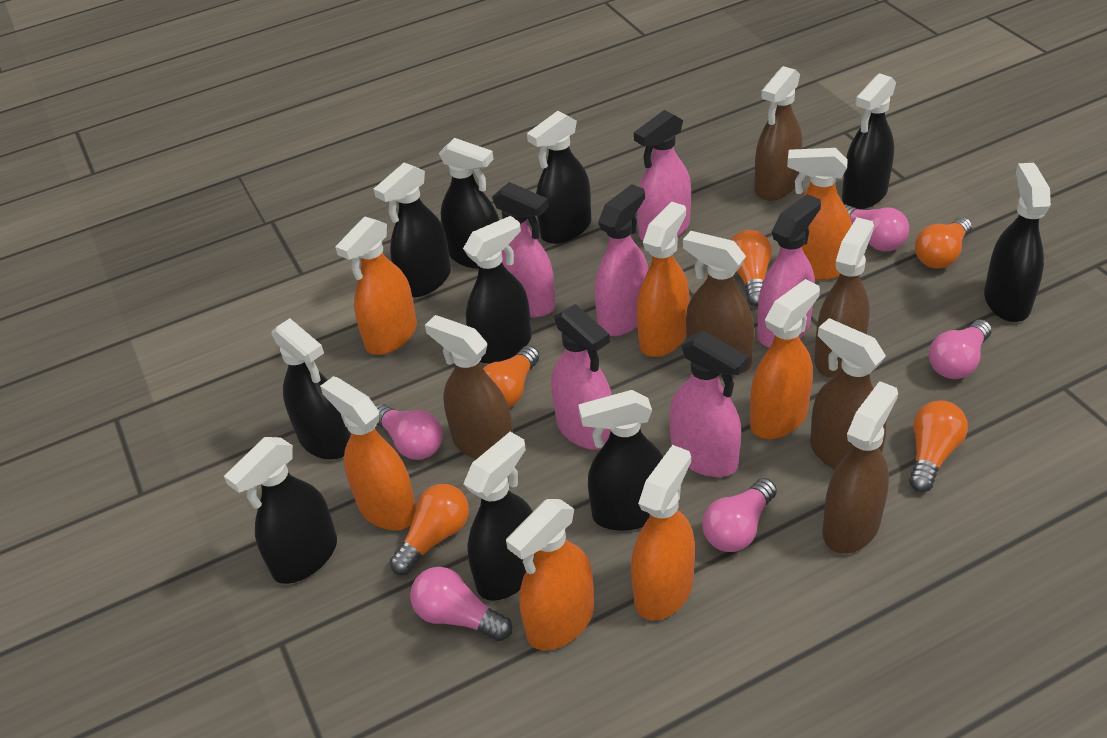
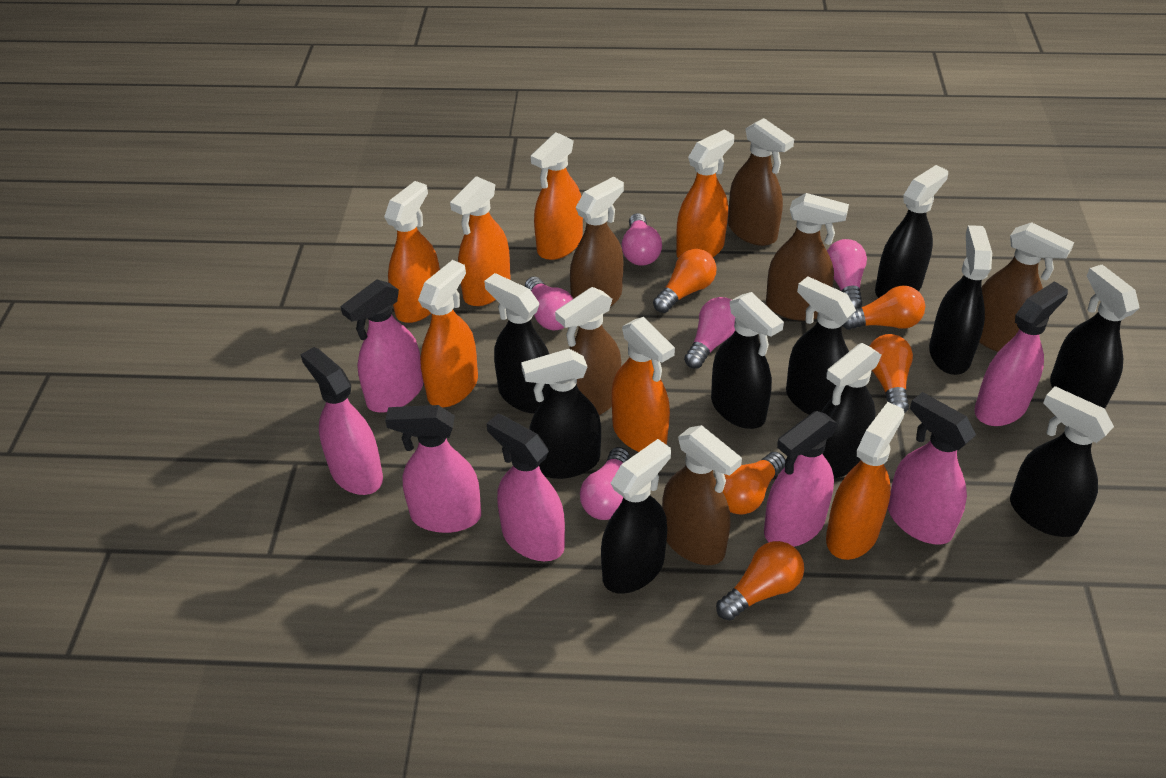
pink spray bottle: 6 -> 7

